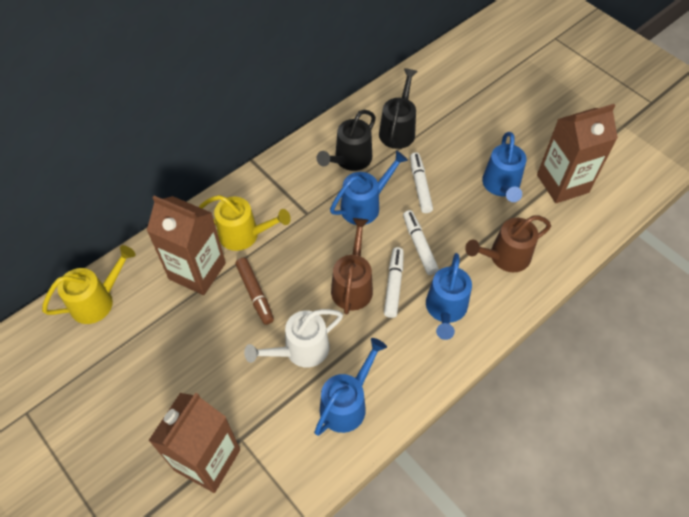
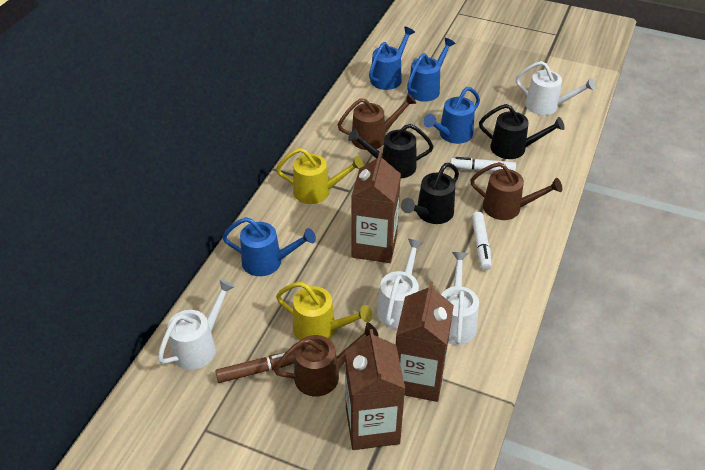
black watering can: 2 -> 3
brown watering can: 2 -> 3
white marker: 3 -> 2
white watering can: 1 -> 4

